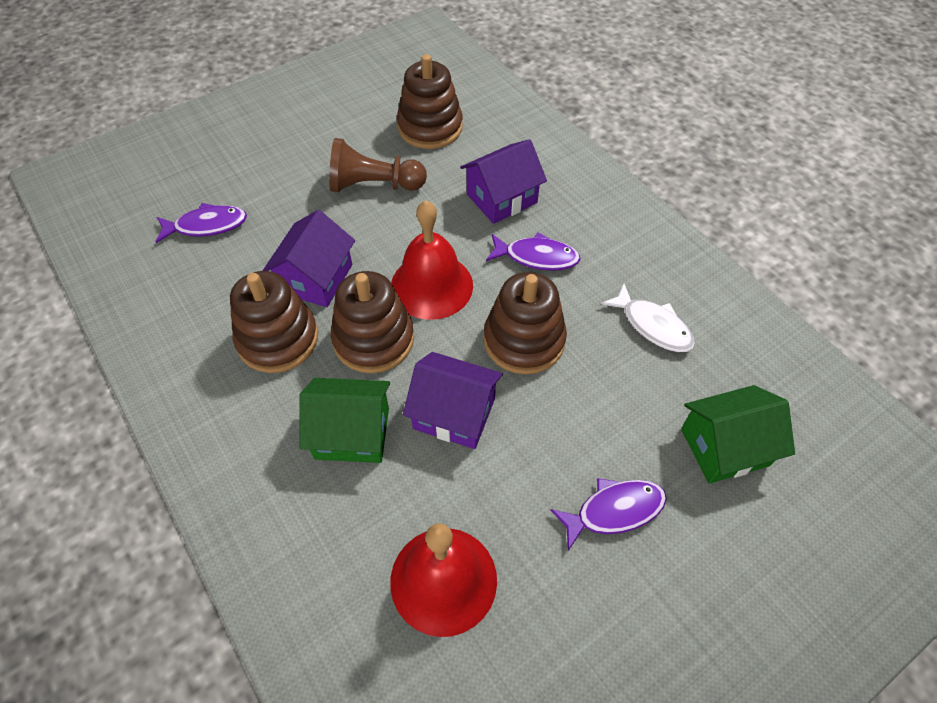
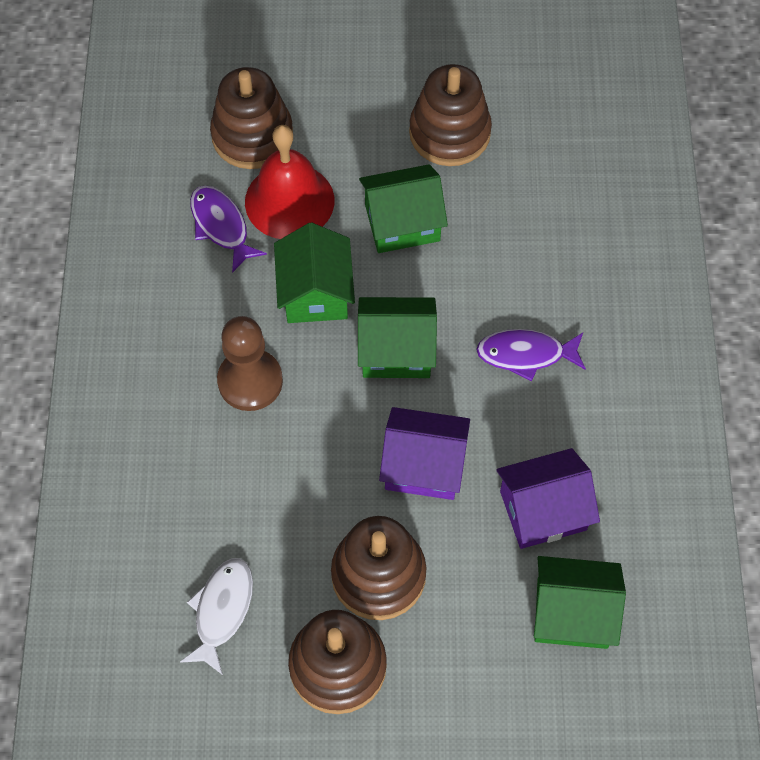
green house: 2 -> 4
purple fish: 3 -> 2
purple house: 3 -> 2
red bell: 2 -> 1

